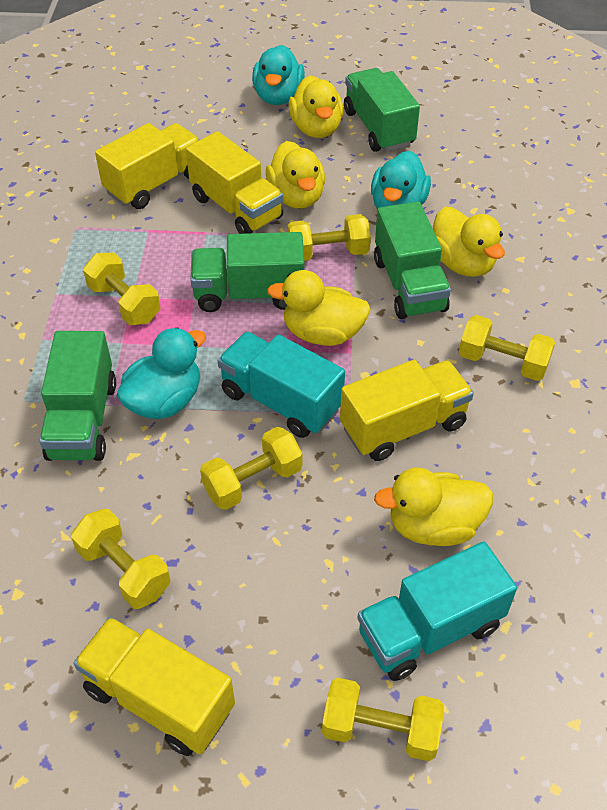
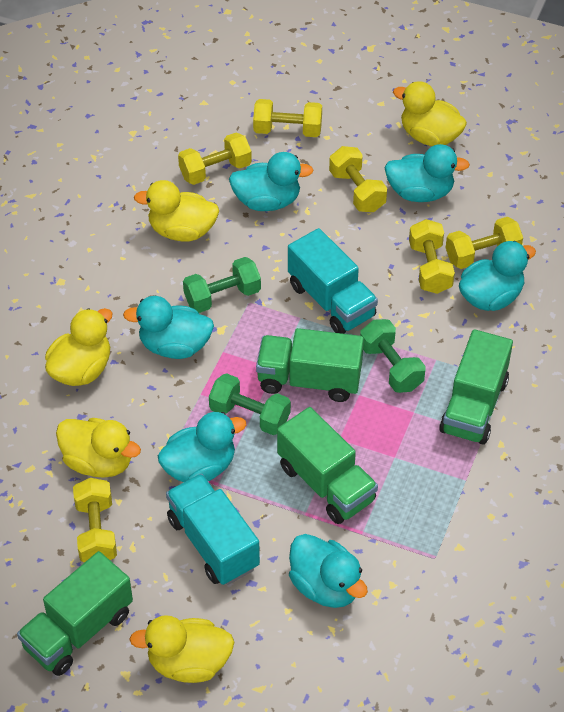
green dumbbell: 0 -> 3
turquoise duck: 3 -> 6
yellow truck: 4 -> 0

